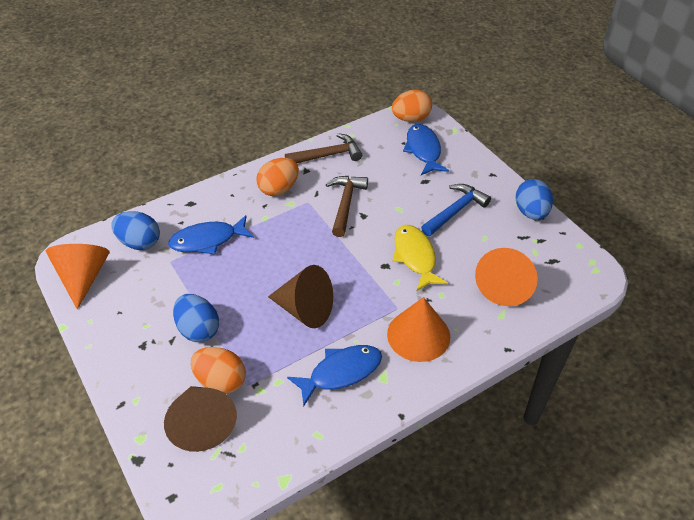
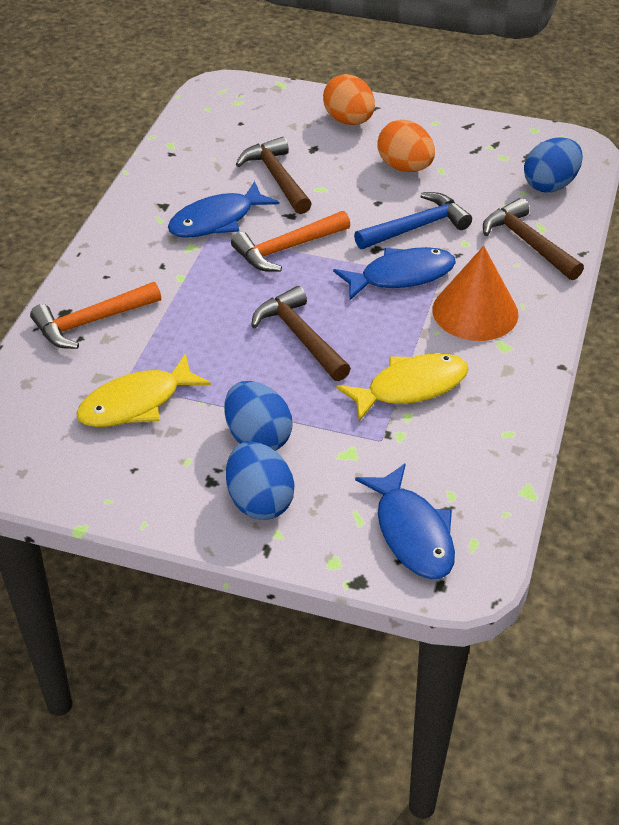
brown cone: 2 -> 0
brown hammer: 2 -> 3
orange cone: 3 -> 1
orange egg: 3 -> 2
orange hammer: 0 -> 2
yellow fish: 1 -> 2

